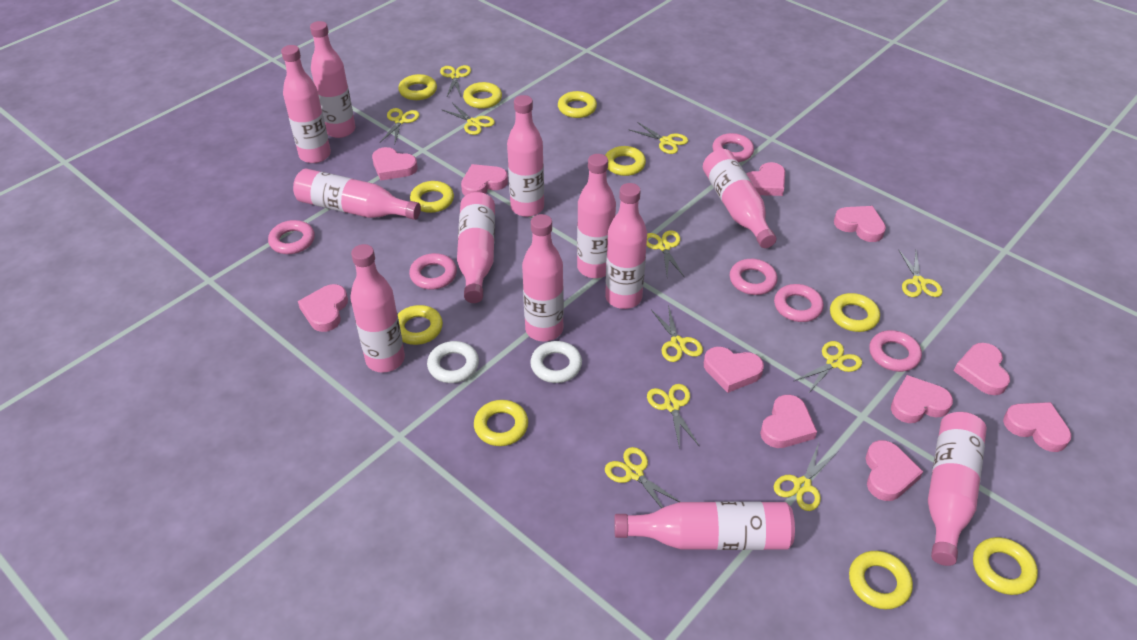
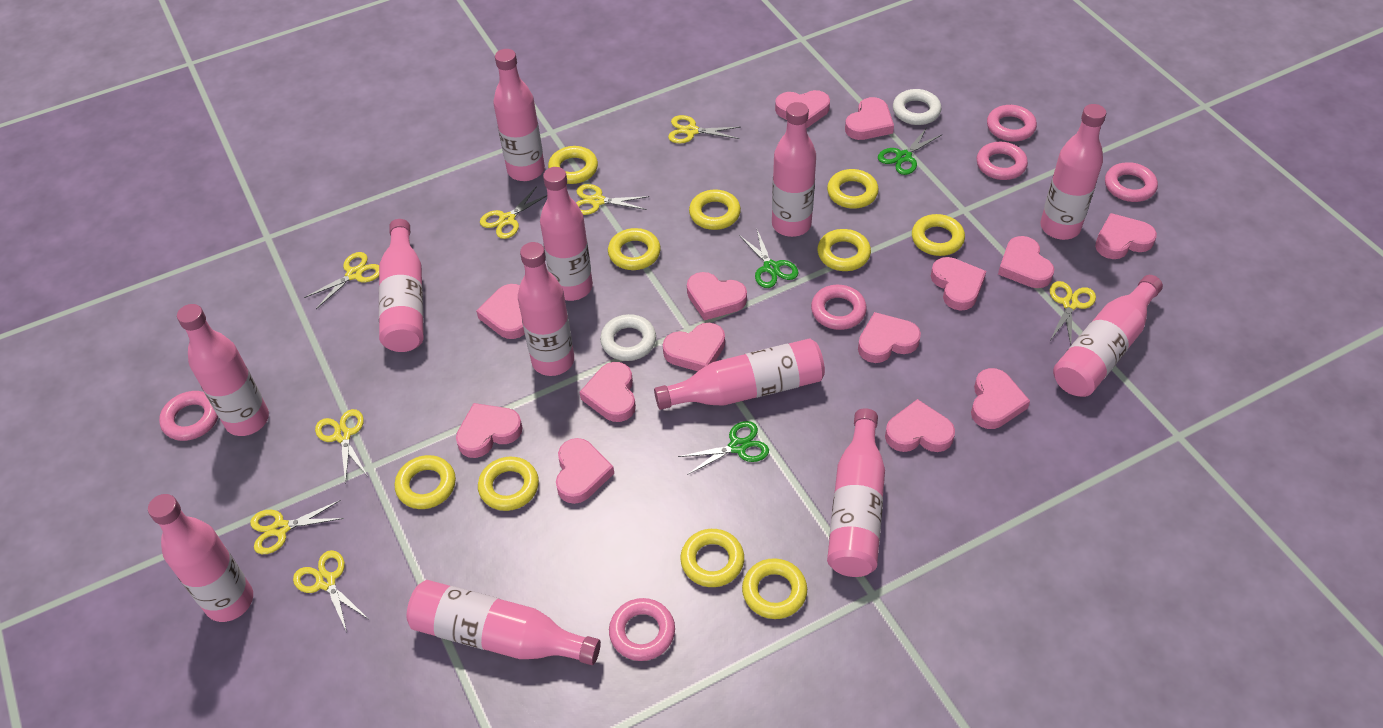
green scissors: 0 -> 3
pink heart: 11 -> 14
yellow scissors: 11 -> 8

